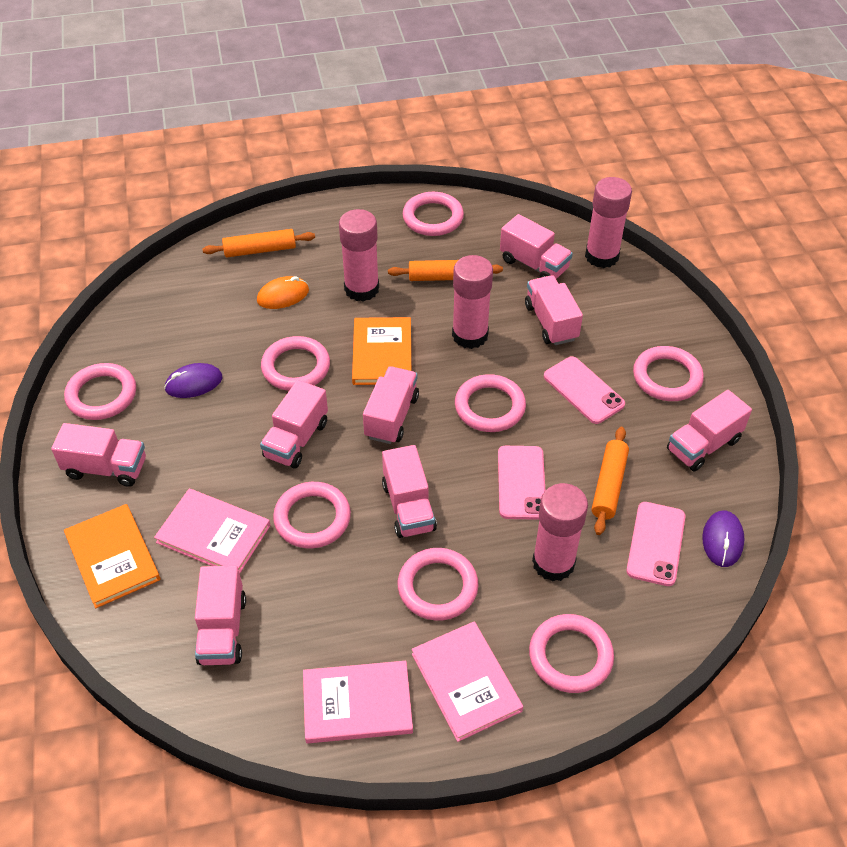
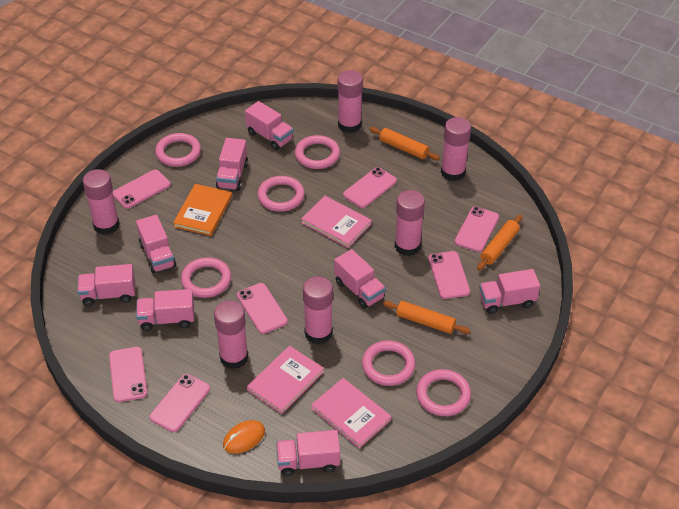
orange book: 2 -> 1
pink glue stick: 4 -> 6
pink phone: 3 -> 7
pink ring: 8 -> 6
purple mouse: 2 -> 0

